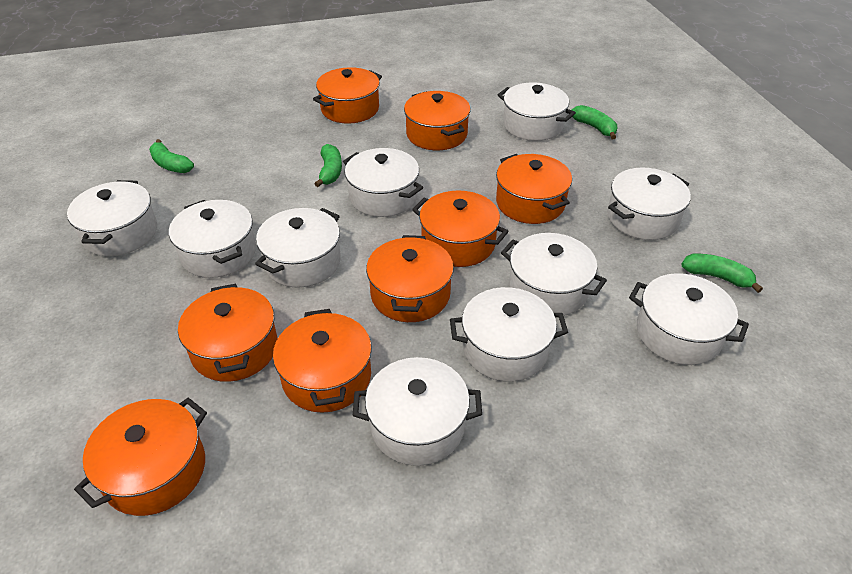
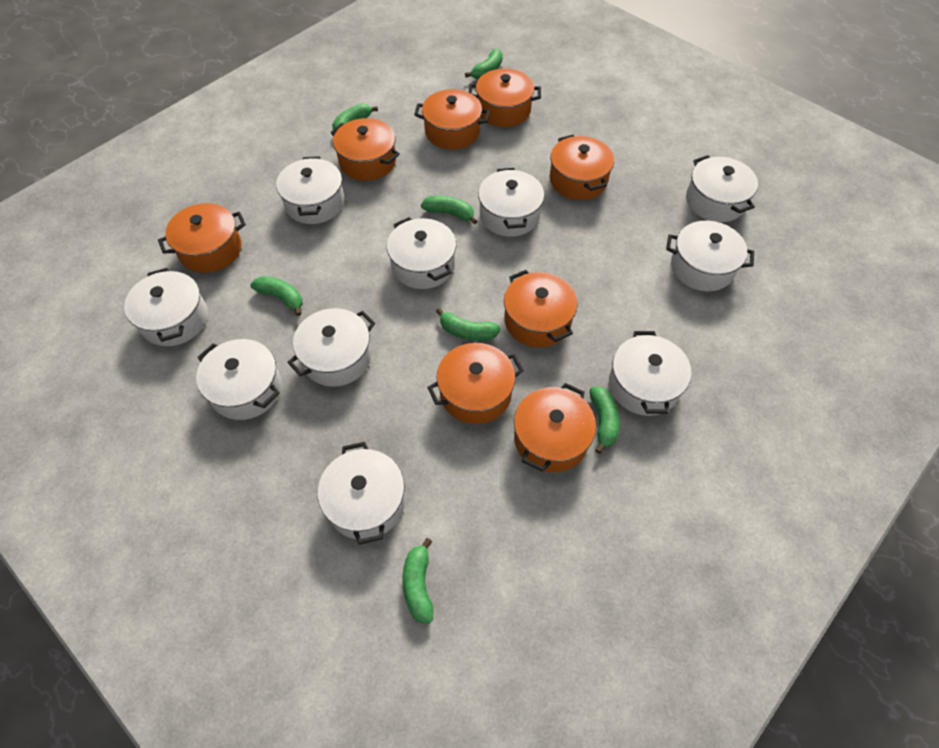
green banana: 4 -> 7

